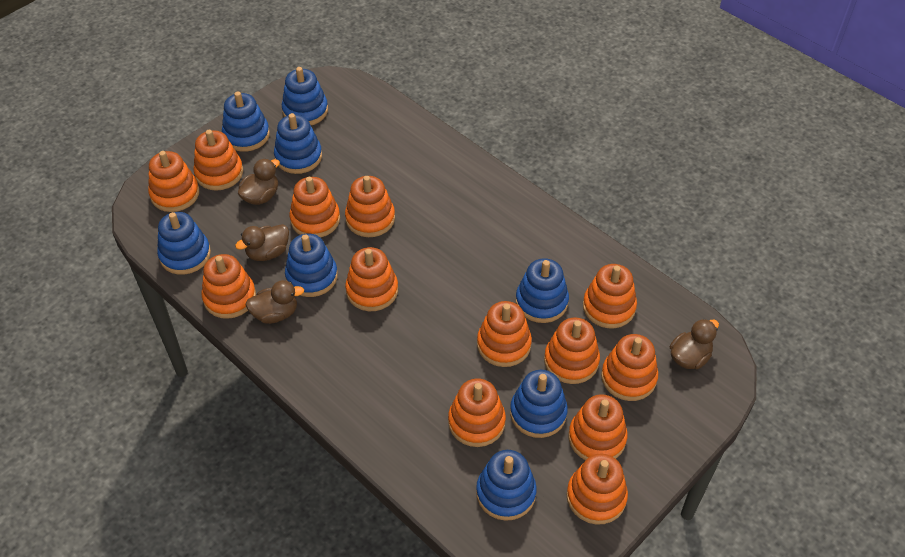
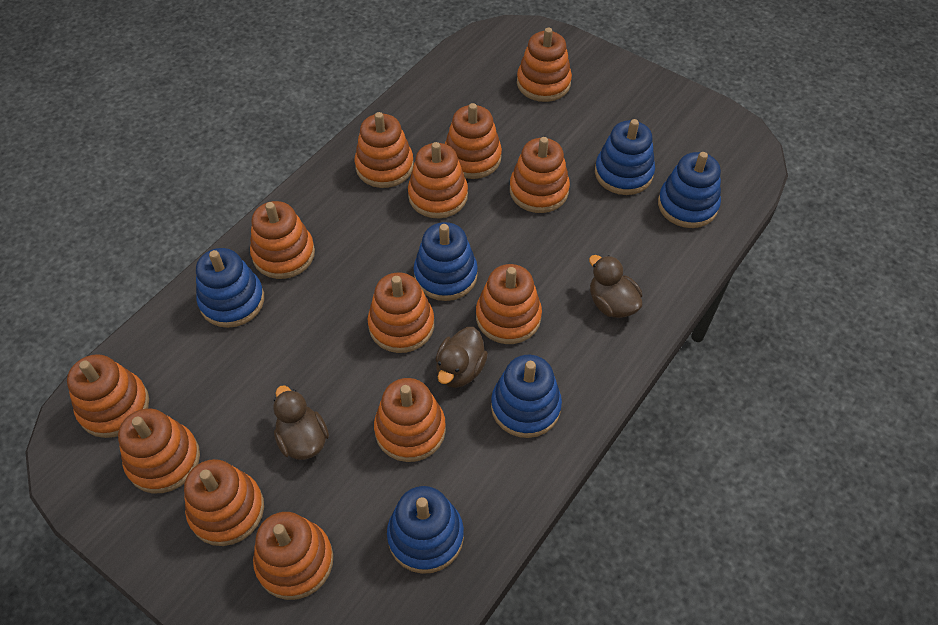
blue stacking toy: 8 -> 6
brown duck: 4 -> 3

